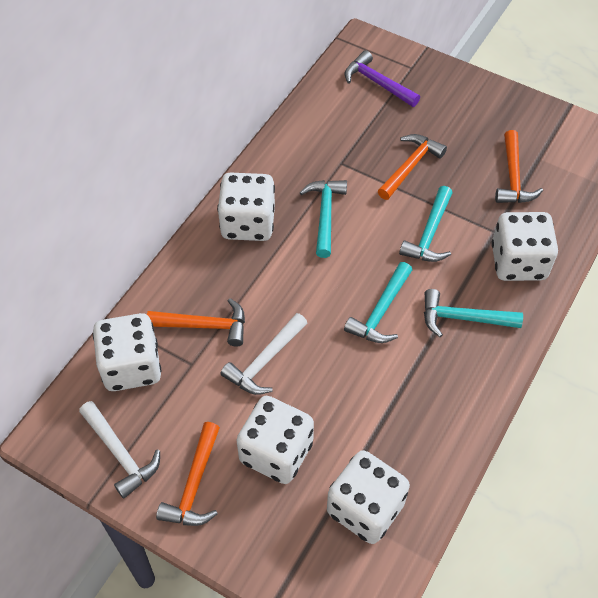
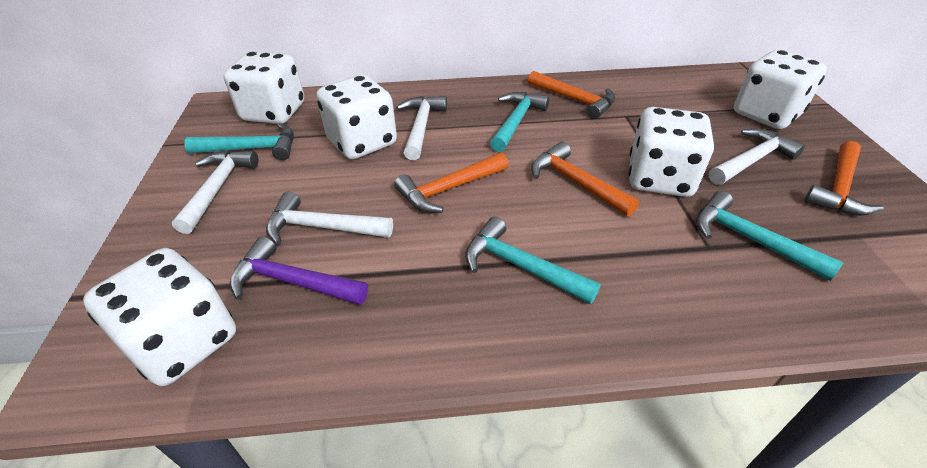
white hammer: 2 -> 4

